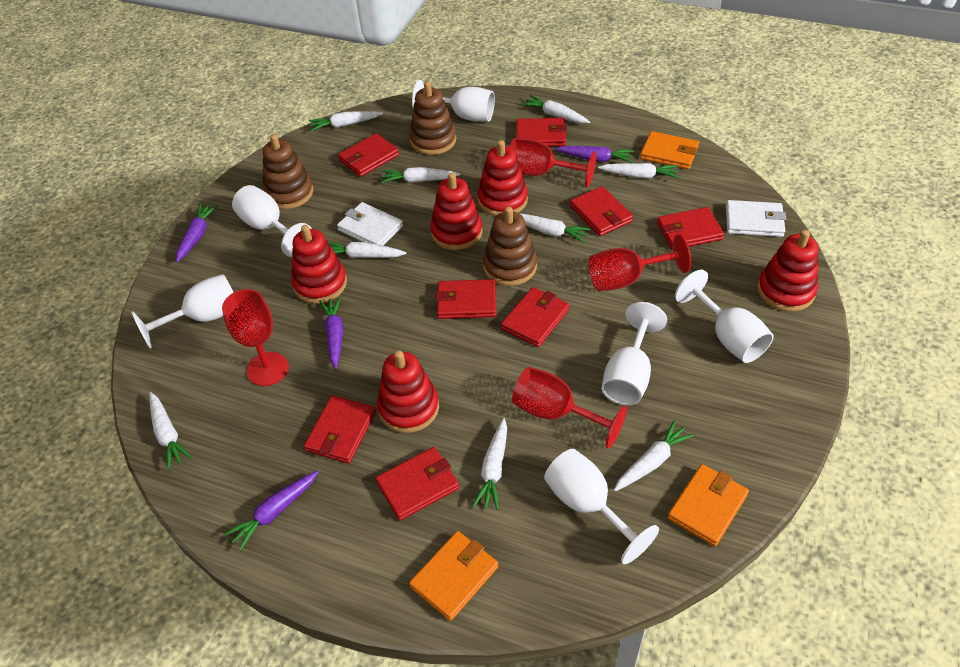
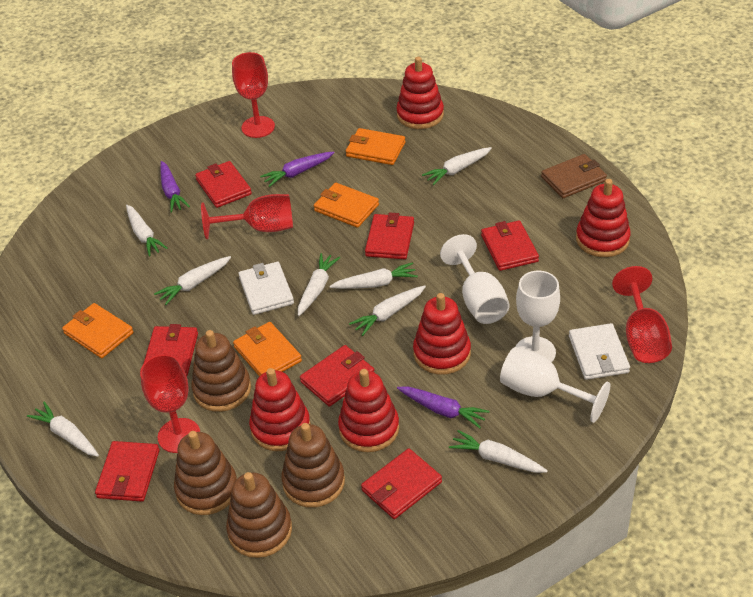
brown stacking toy: 3 -> 4
brown wallet: 0 -> 1
orange wallet: 3 -> 4
purple carrot: 4 -> 3
red wallet: 8 -> 7
white carrot: 9 -> 8
white goblet: 6 -> 3

